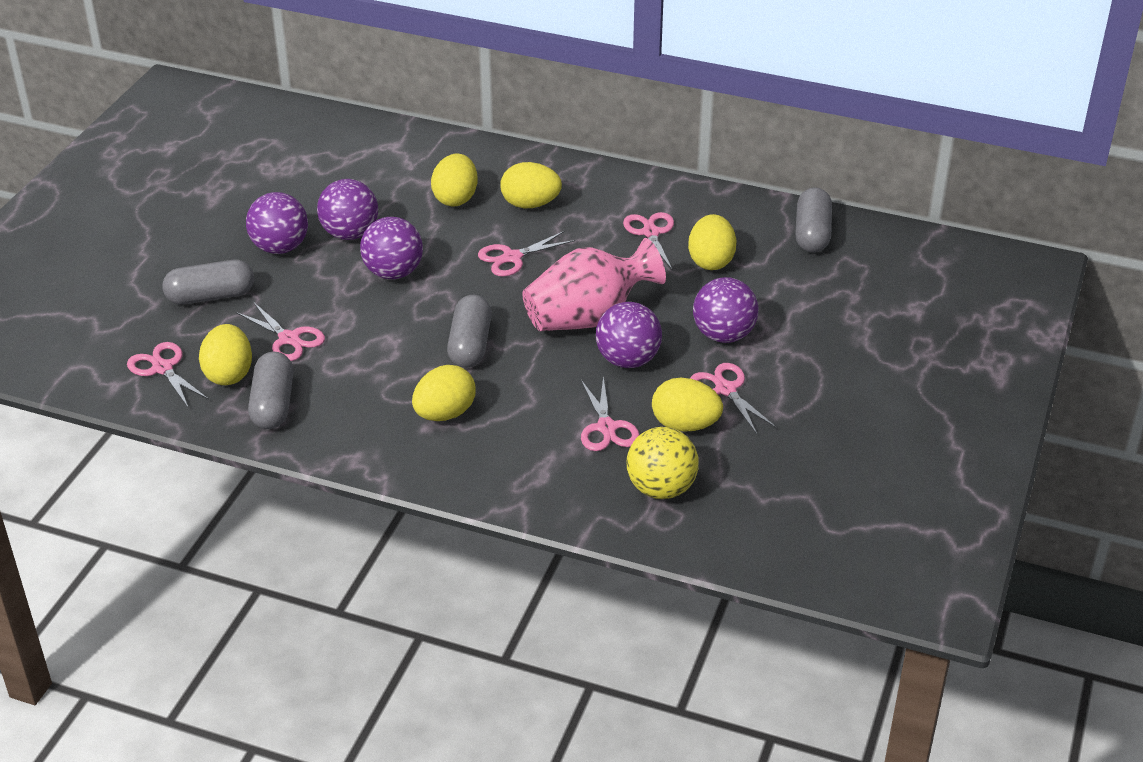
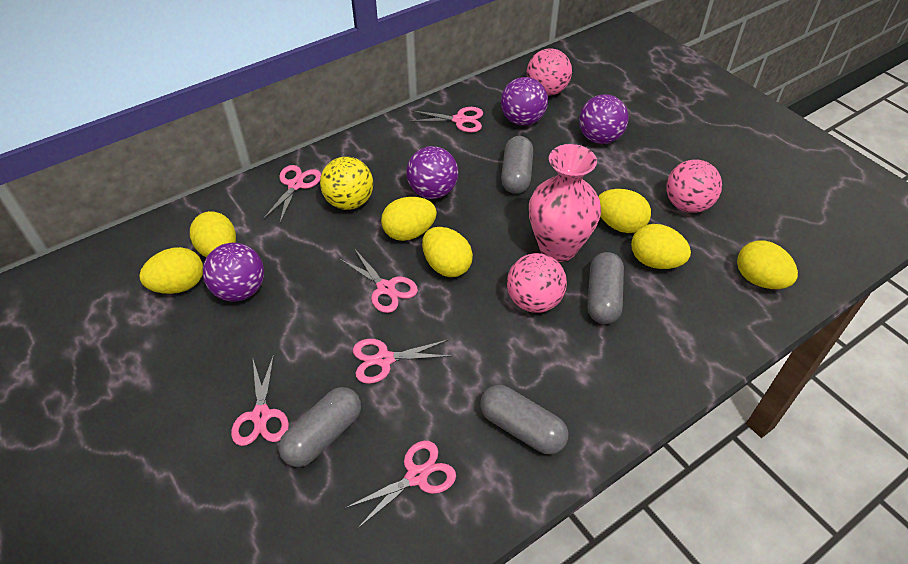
pink ball: 0 -> 3
purple ball: 5 -> 4
yellow egg: 6 -> 7

